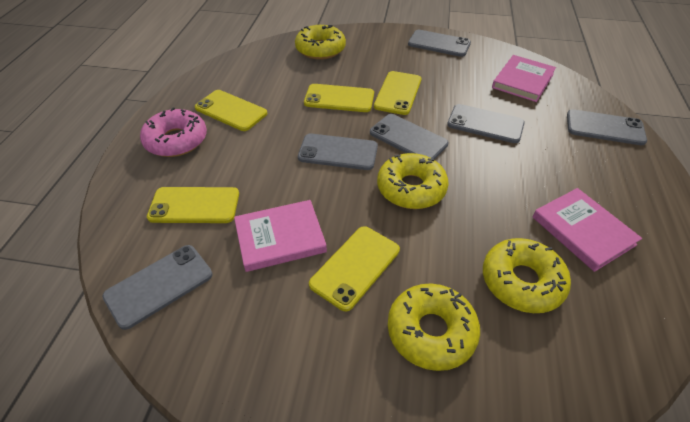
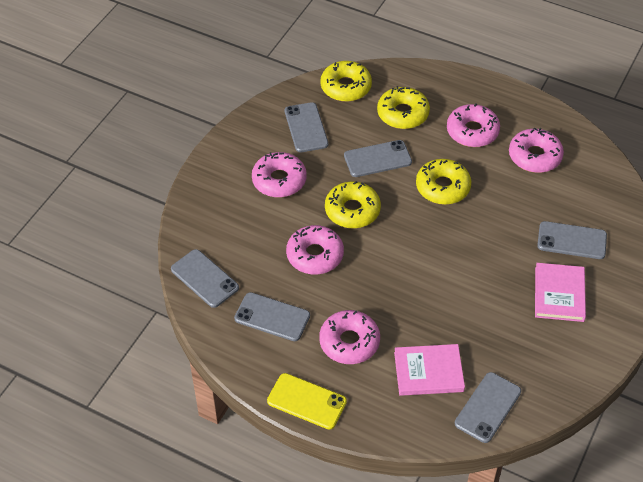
pink book: 3 -> 2
pink donut: 1 -> 5
yellow phone: 5 -> 1

